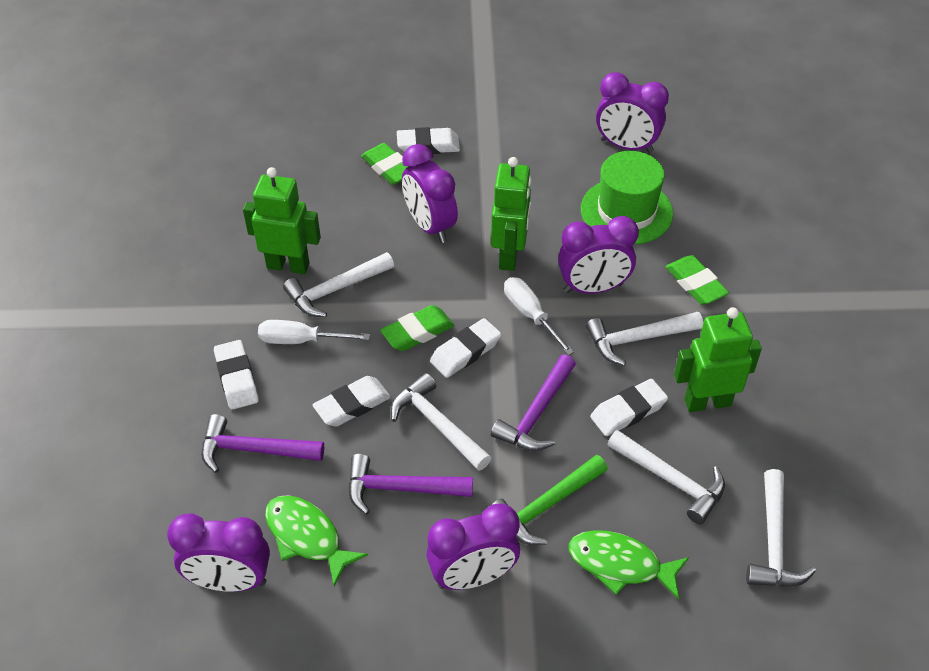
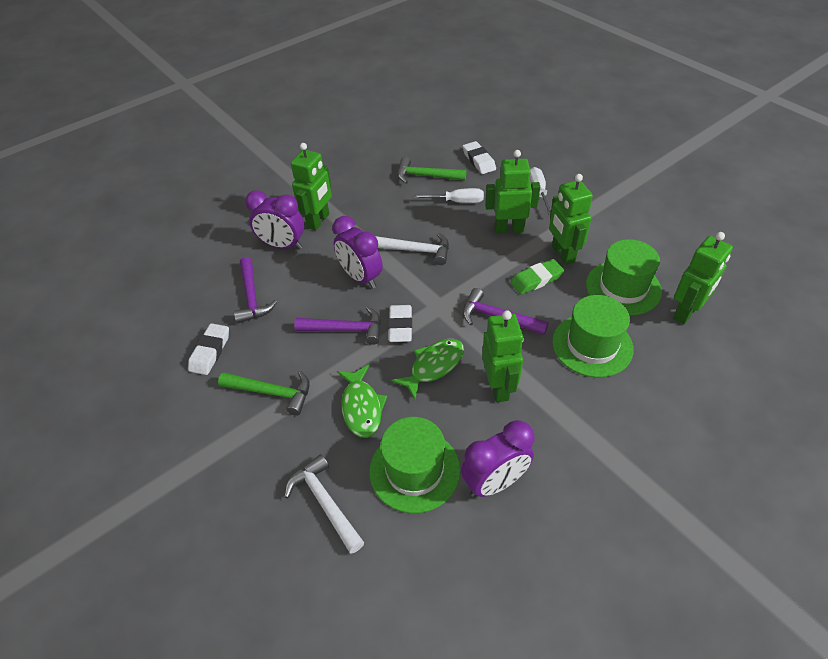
green eraser: 3 -> 1
green hammer: 1 -> 2
green hat: 1 -> 3
green robot: 3 -> 5
purple clock: 5 -> 3
white eraser: 5 -> 3
white hammer: 5 -> 2

